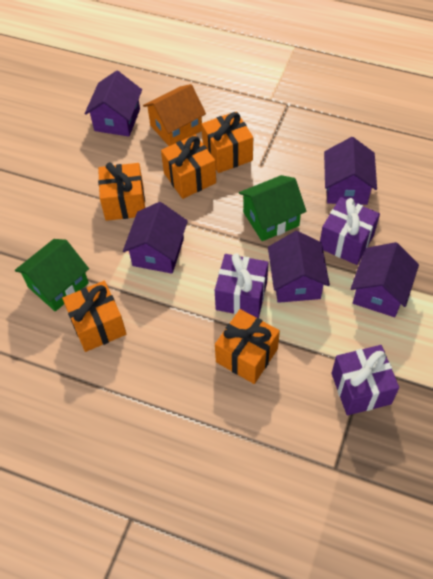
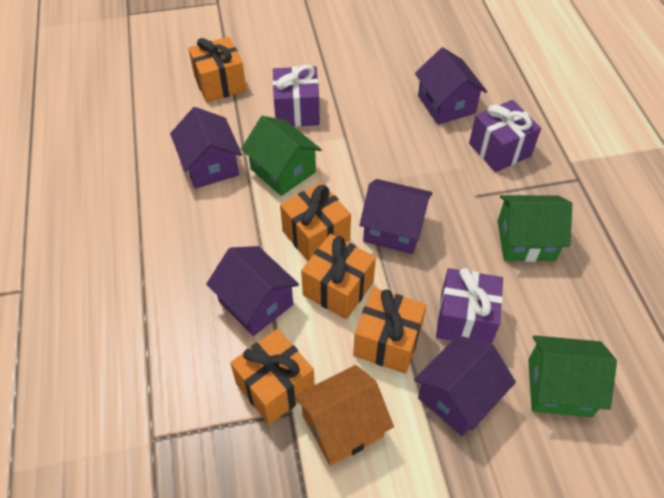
green house: 2 -> 3

